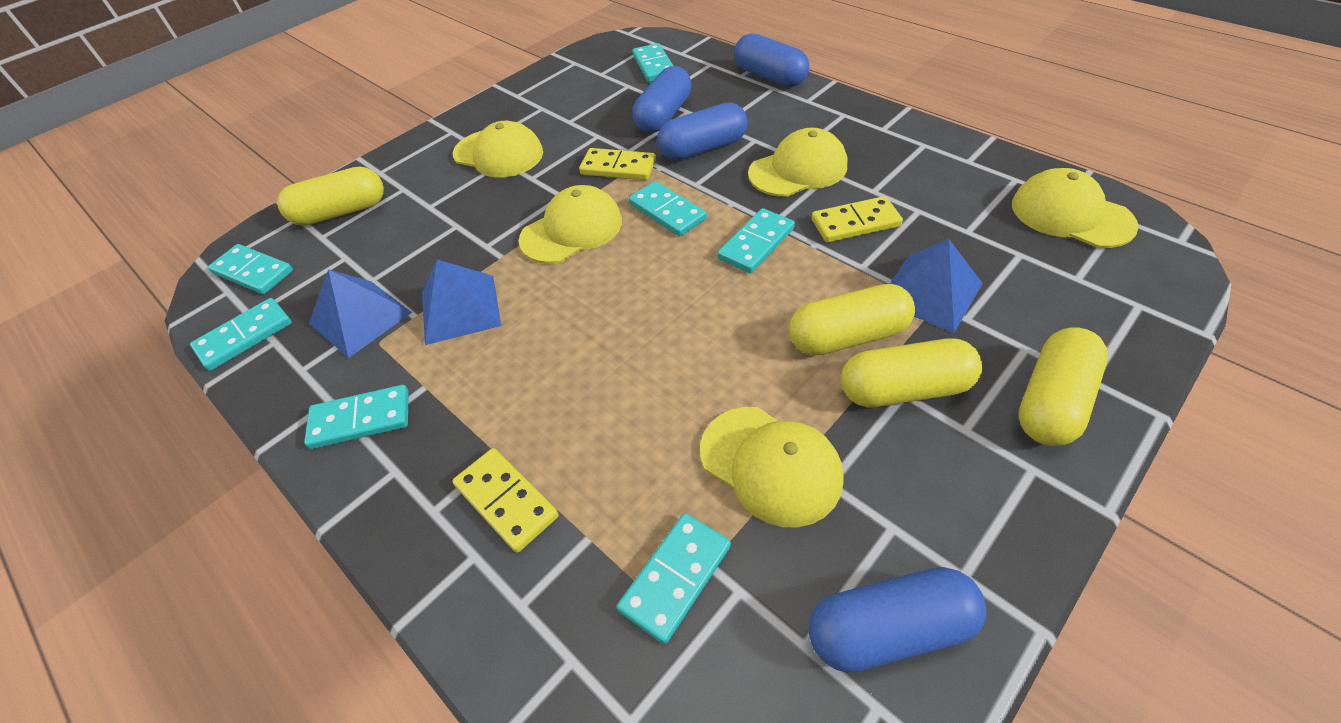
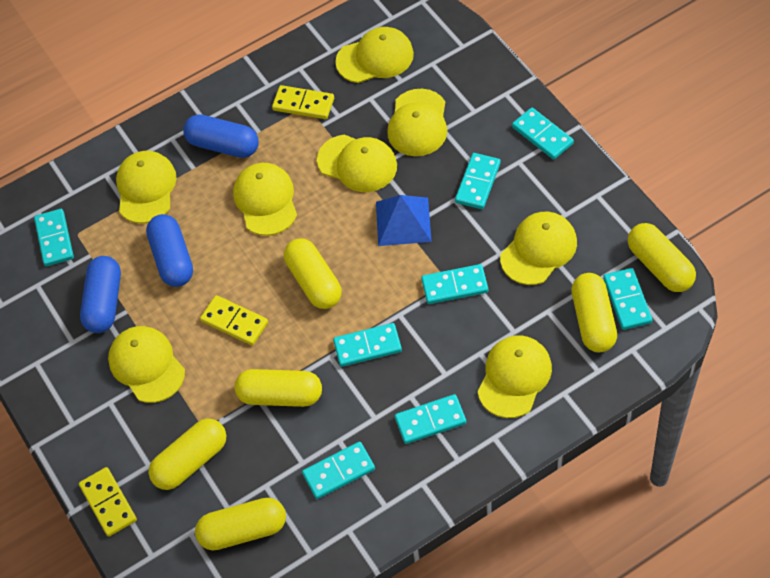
blue capsule: 4 -> 3
blue pyramid: 3 -> 1
turquoise domino: 7 -> 8
yellow cap: 5 -> 8
yellow capsule: 4 -> 6

